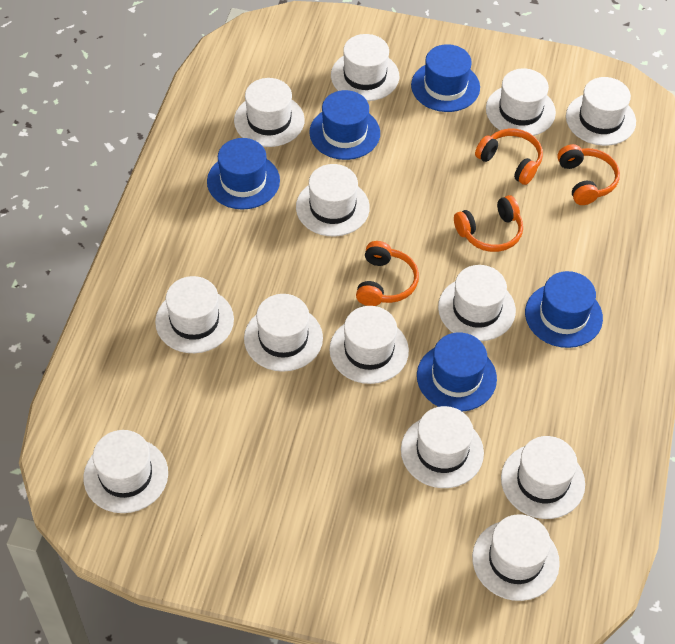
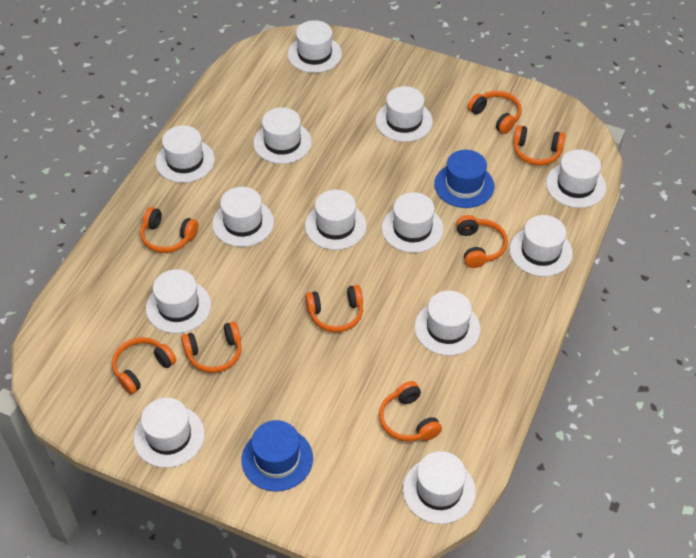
blue hat: 5 -> 2
orange headphones: 4 -> 8

